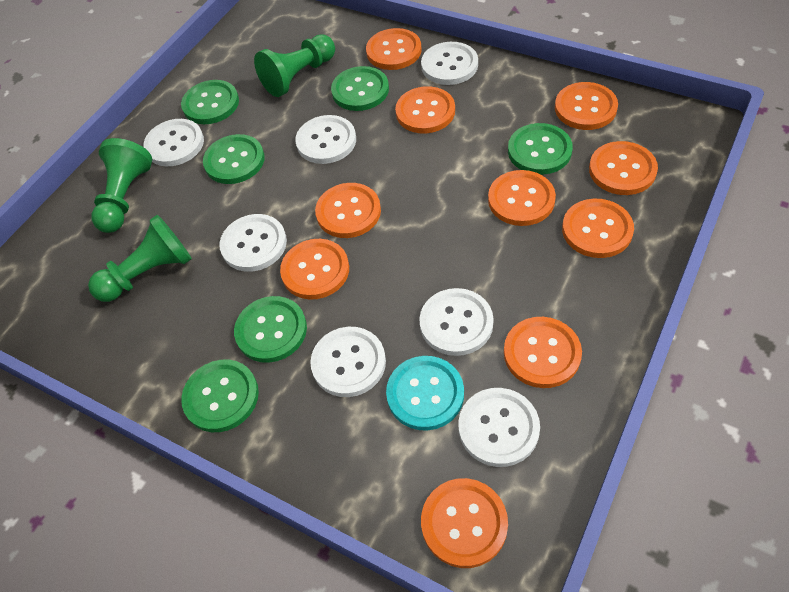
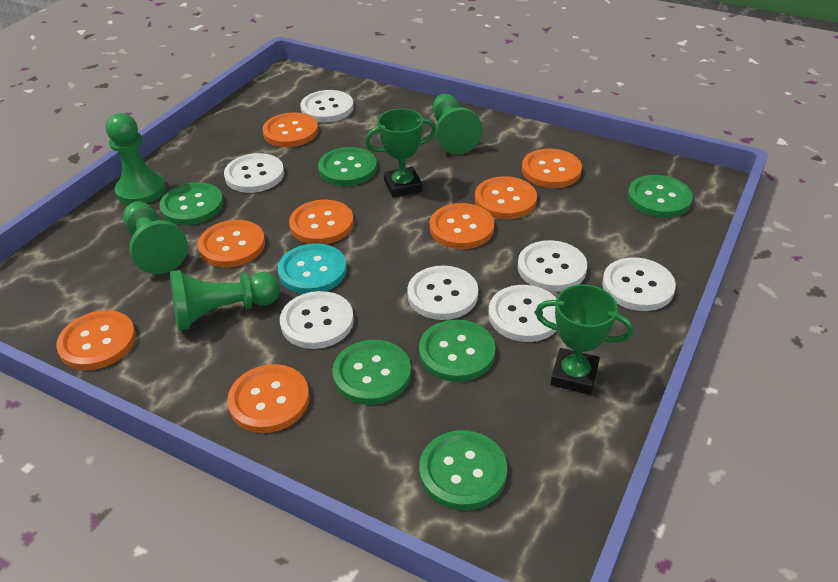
green pawn: 3 -> 4
green trophy: 0 -> 2
orange button: 10 -> 8

